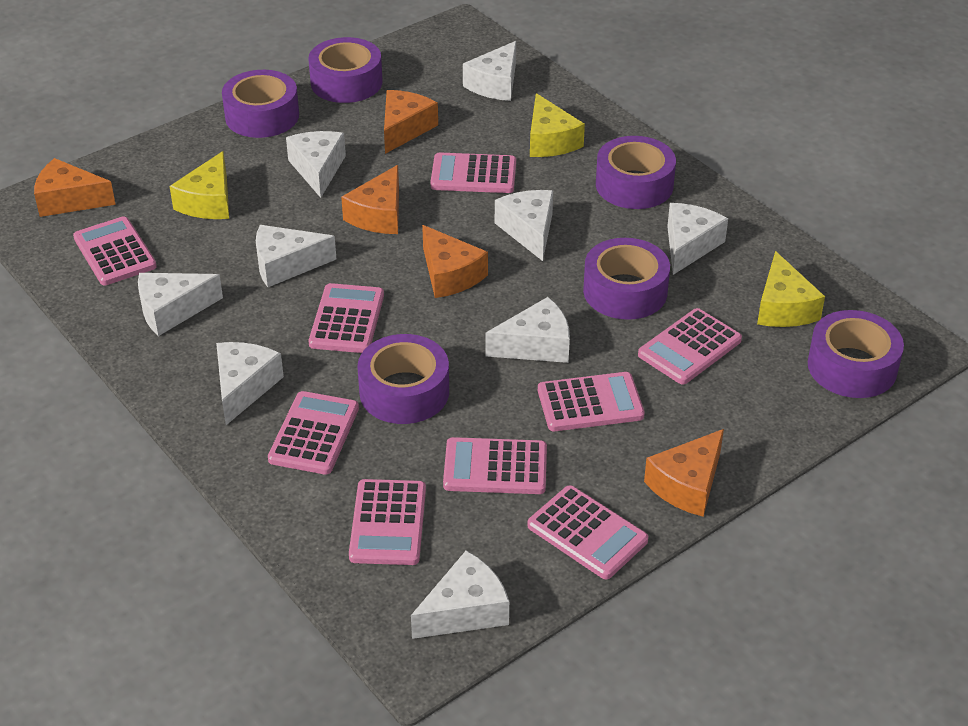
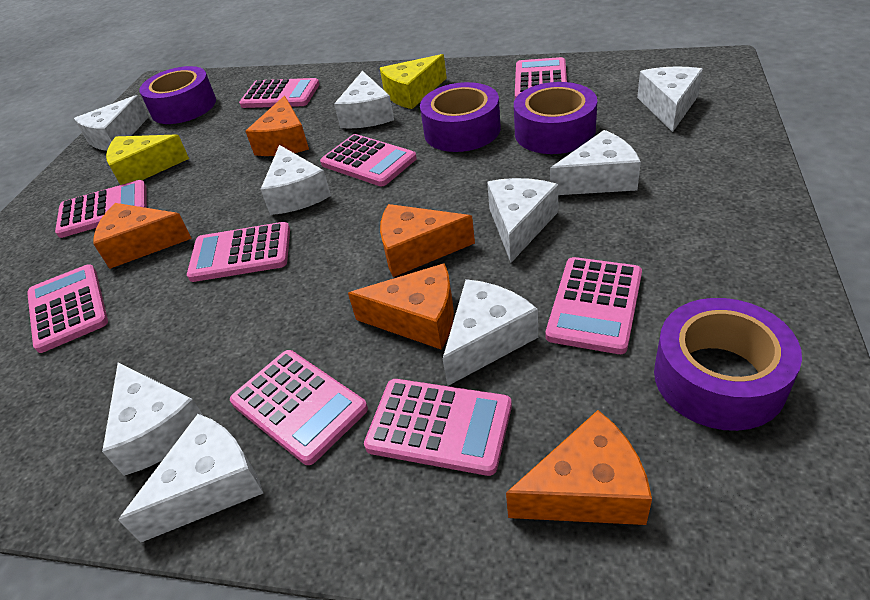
purple tape: 6 -> 4
yellow cheese: 3 -> 2

